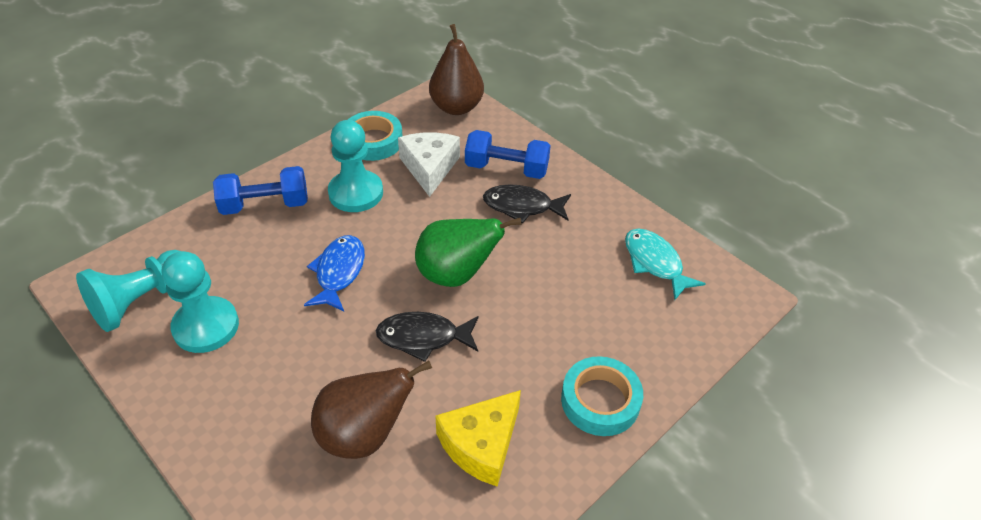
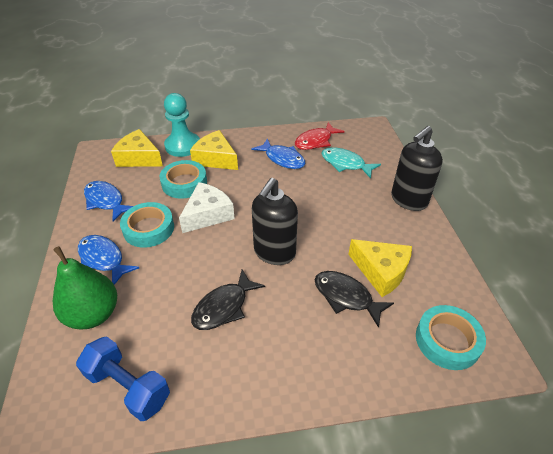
black soap dispenser: 0 -> 2
blue dumbbell: 2 -> 1
blue fish: 1 -> 3
brown pear: 2 -> 0
red fish: 0 -> 1
turquoise pawn: 3 -> 1
turquoise tape: 2 -> 3
yellow cheese: 1 -> 3

